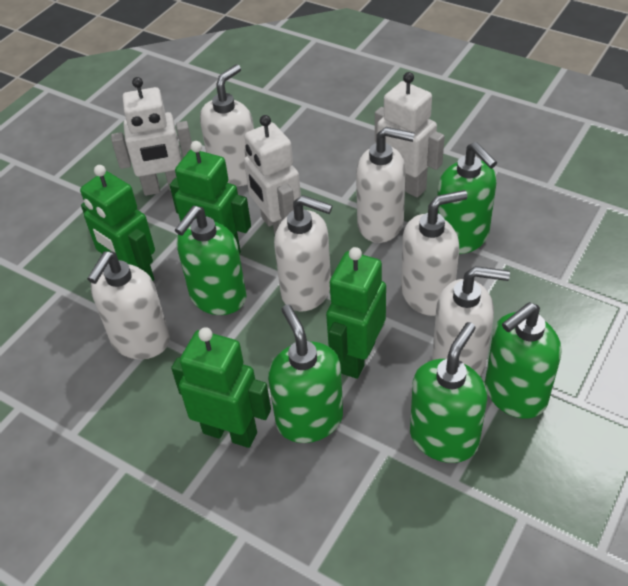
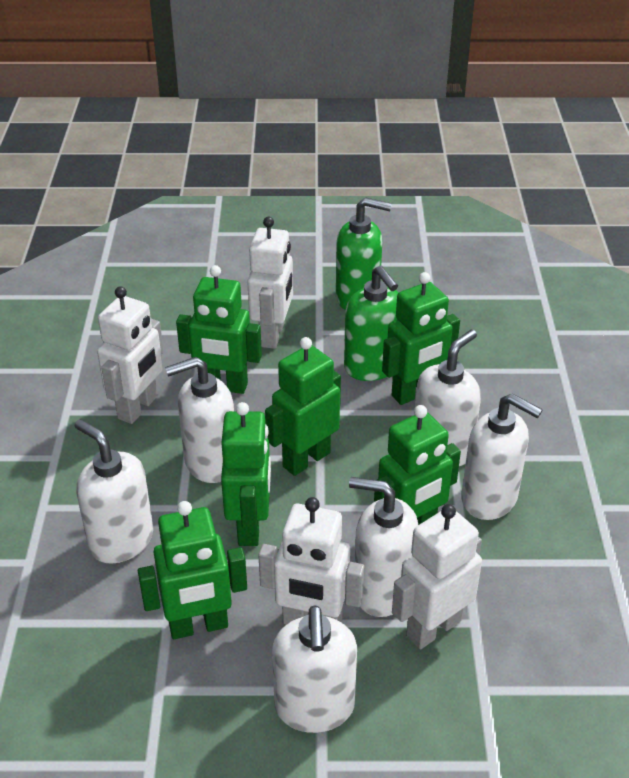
green robot: 4 -> 6
green soap dispenser: 5 -> 2
white robot: 3 -> 4

